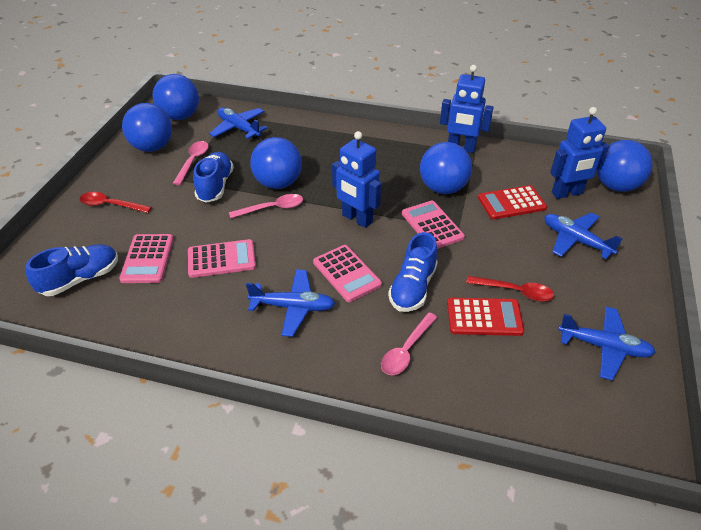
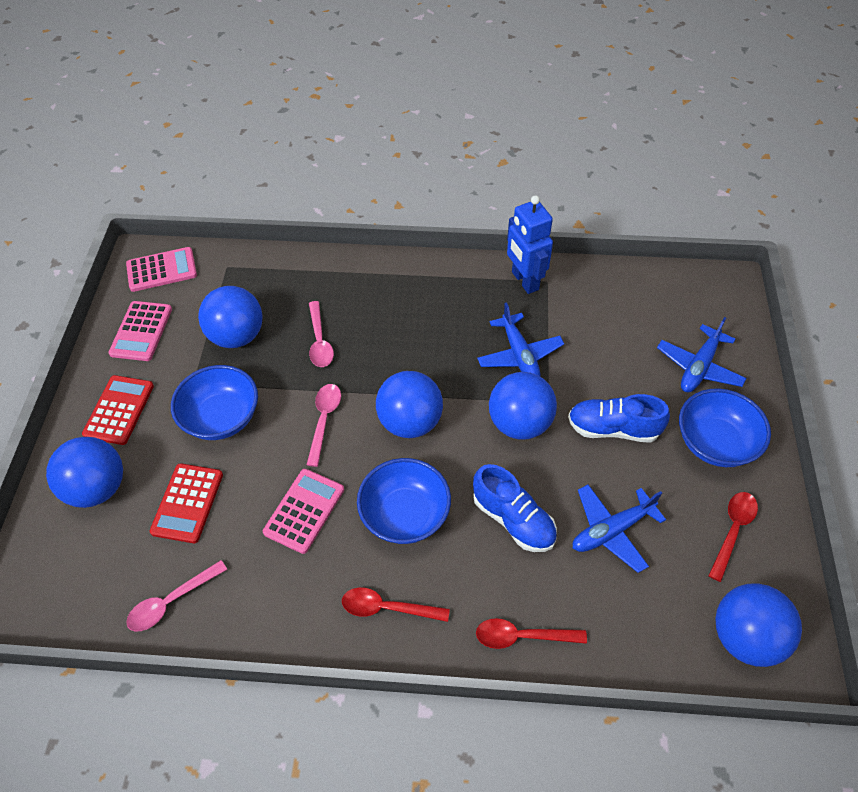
blue bowl: 0 -> 3
blue plane: 4 -> 3
blue robot: 3 -> 1
blue shoe: 3 -> 2
pink calculator: 4 -> 3
red spoon: 2 -> 3

